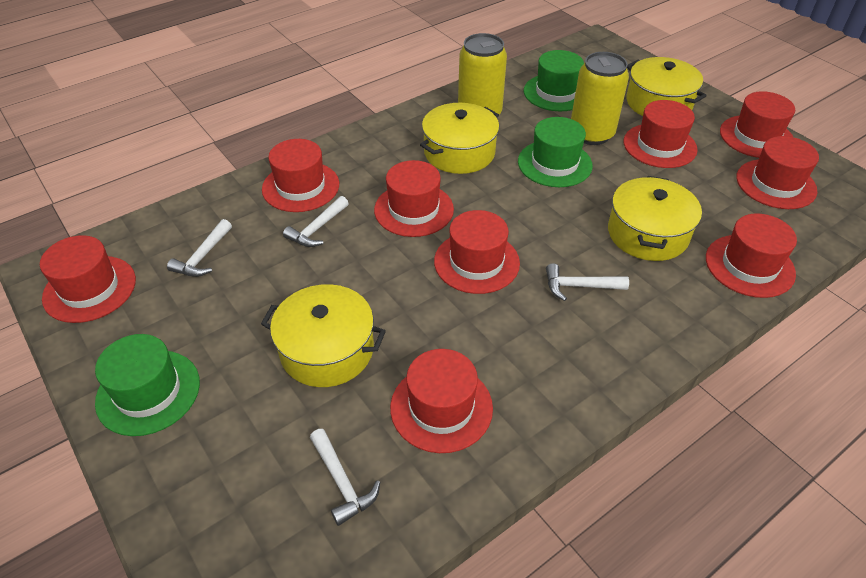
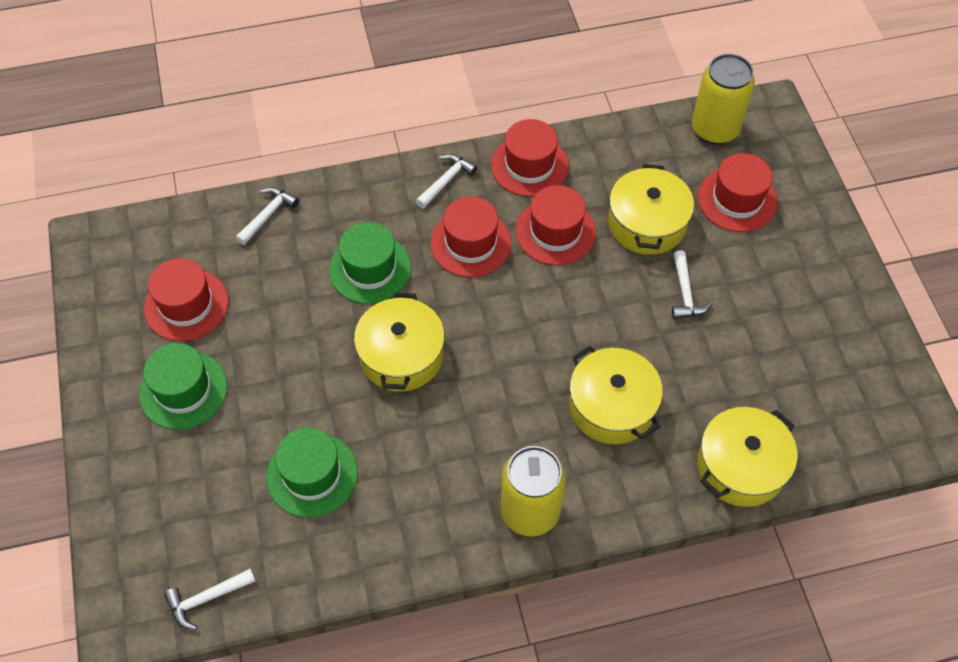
red hat: 9 -> 5

